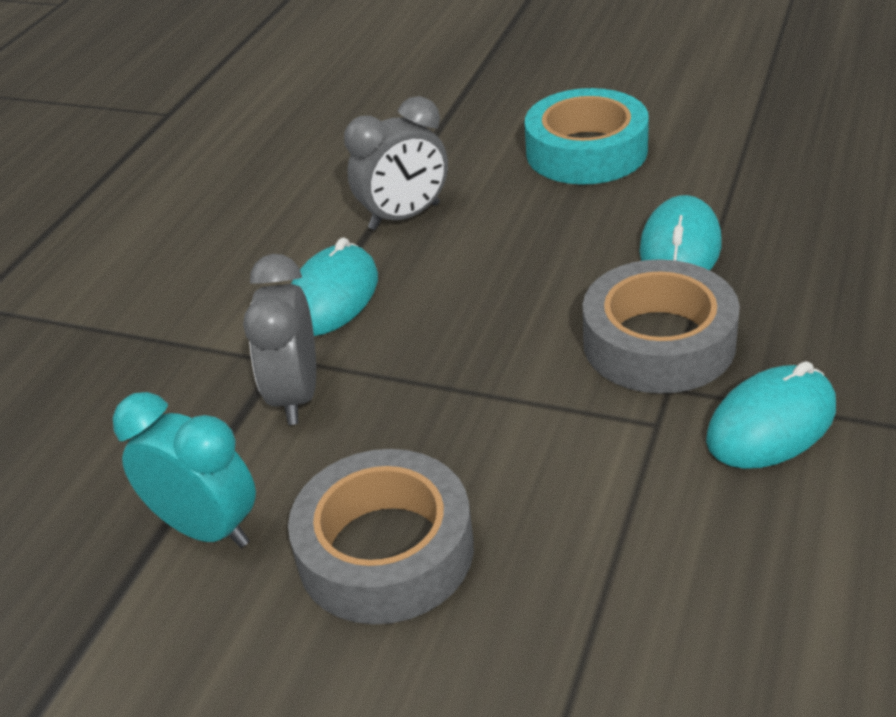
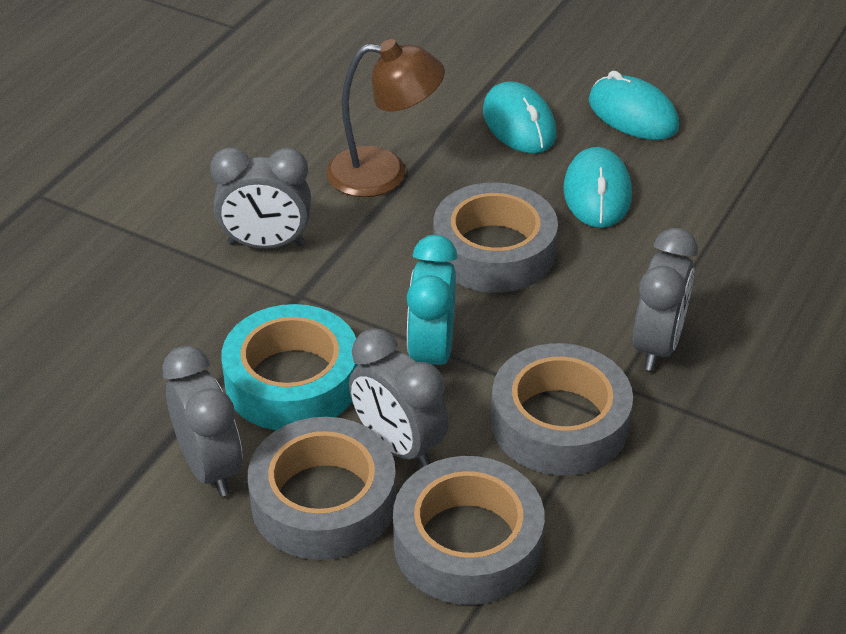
brown lamp: 0 -> 1
grey clock: 2 -> 4
grey tape: 2 -> 4

